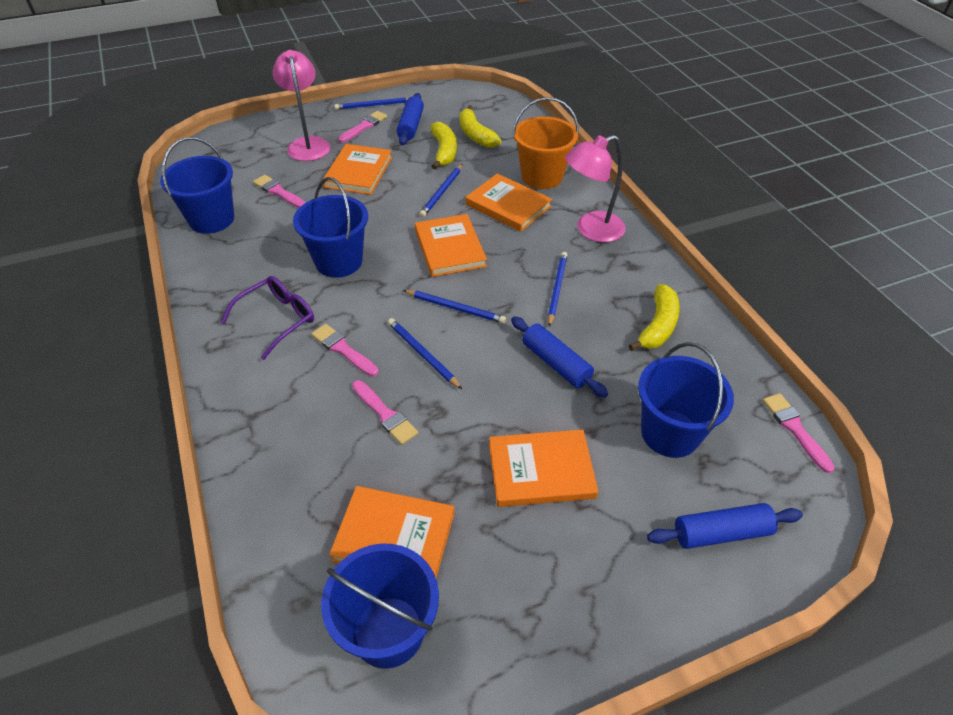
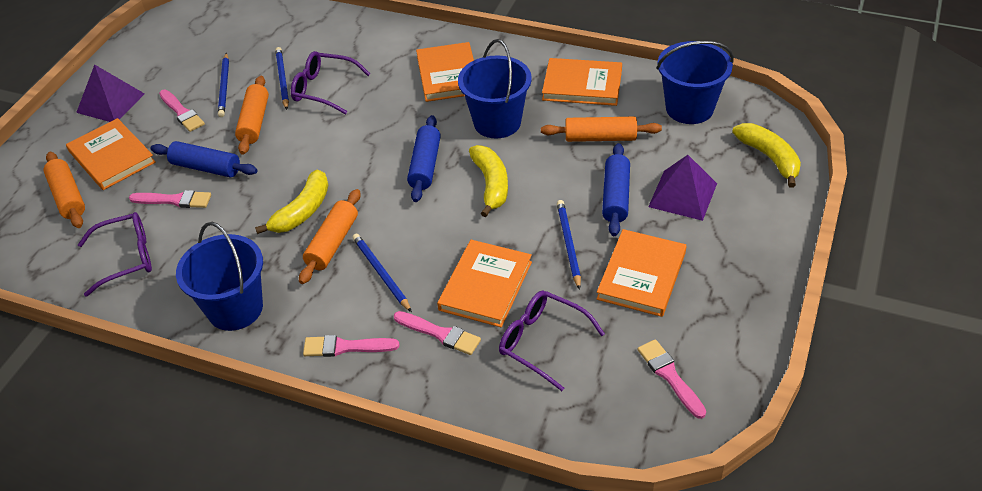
blue bucket: 4 -> 3
blue pencil: 5 -> 4
orange bucket: 1 -> 0
orange rolling pin: 0 -> 4
pink lamp: 2 -> 0
purple glasses: 1 -> 3
purple pyramid: 0 -> 2

